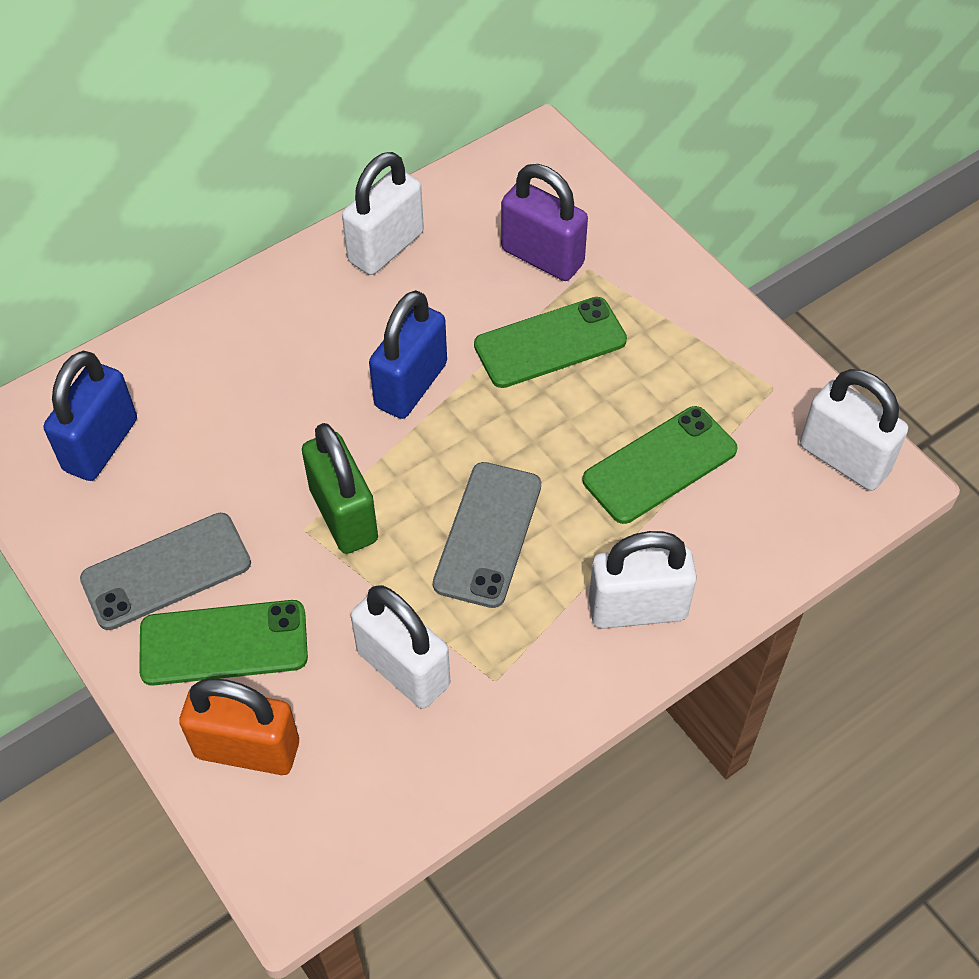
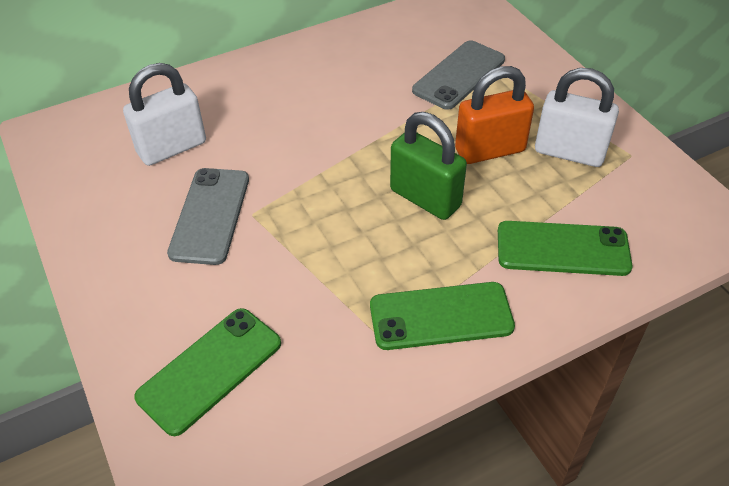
blue padlock: 2 -> 0
purple padlock: 1 -> 0
white padlock: 4 -> 2

